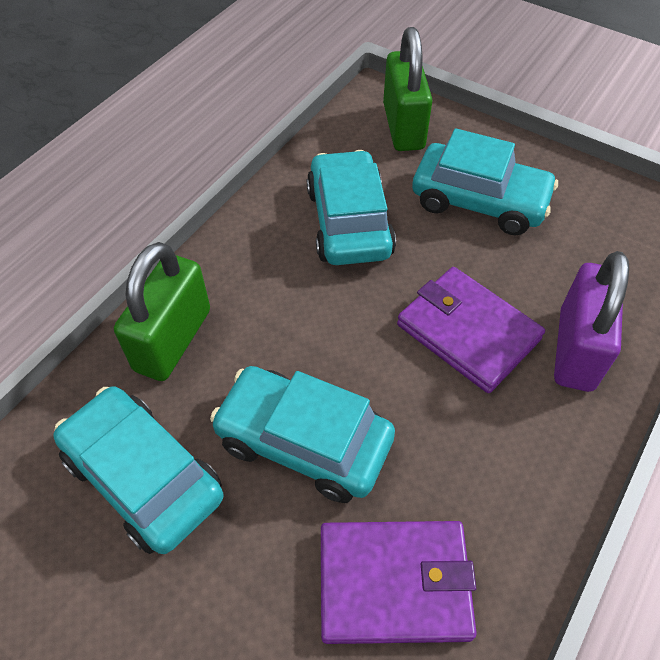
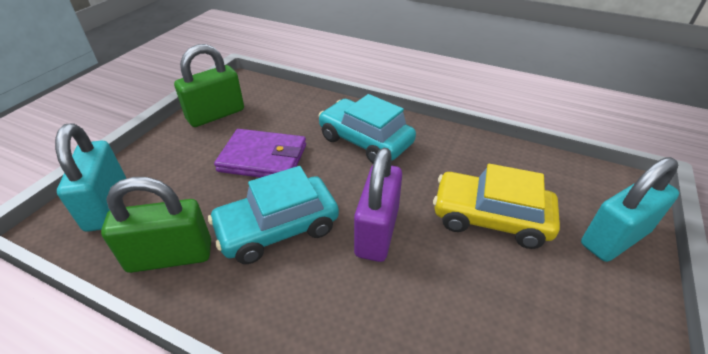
purple wallet: 2 -> 1
turquoise car: 4 -> 2
turquoise padlock: 0 -> 2
yellow car: 0 -> 1

